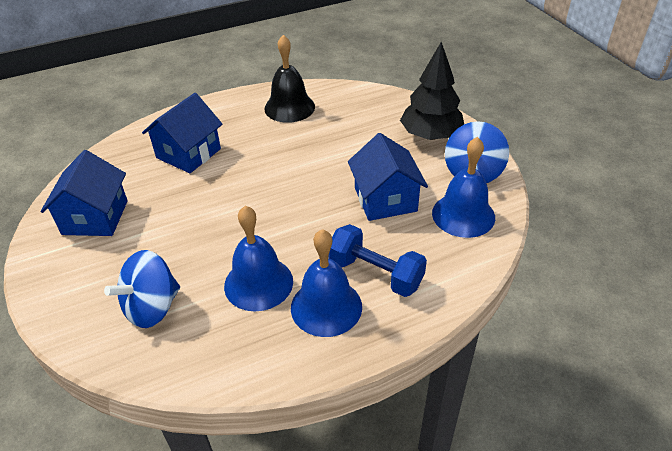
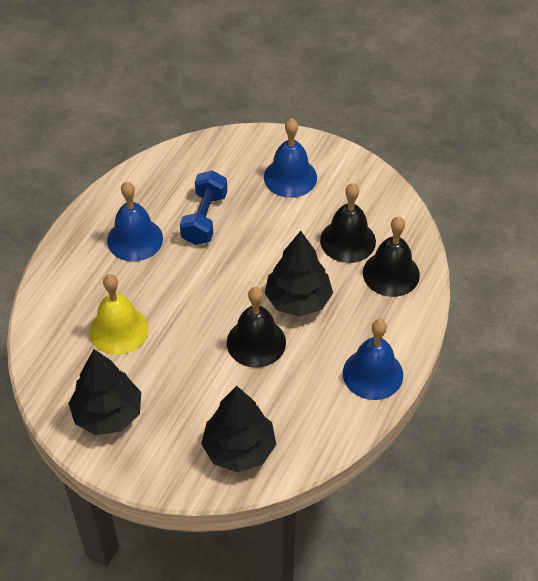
black bell: 1 -> 3
black tree: 1 -> 3
blue house: 3 -> 0
blue spinning top: 2 -> 0
yellow bell: 0 -> 1

